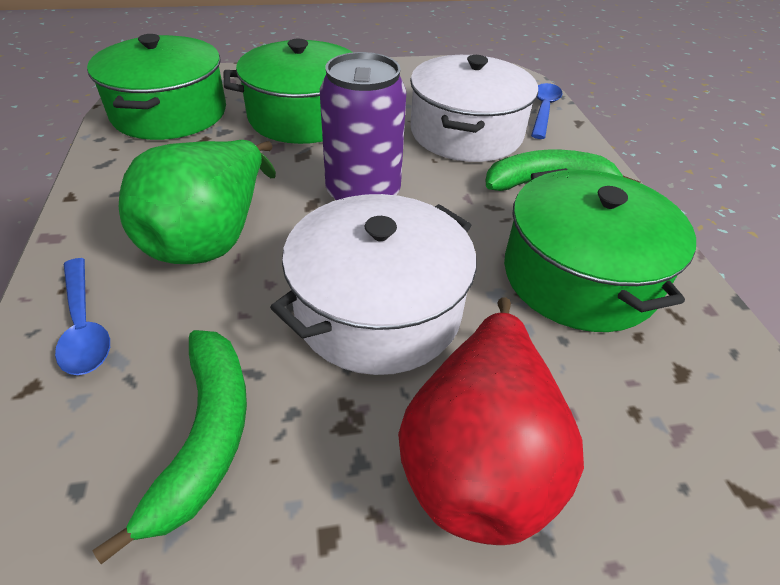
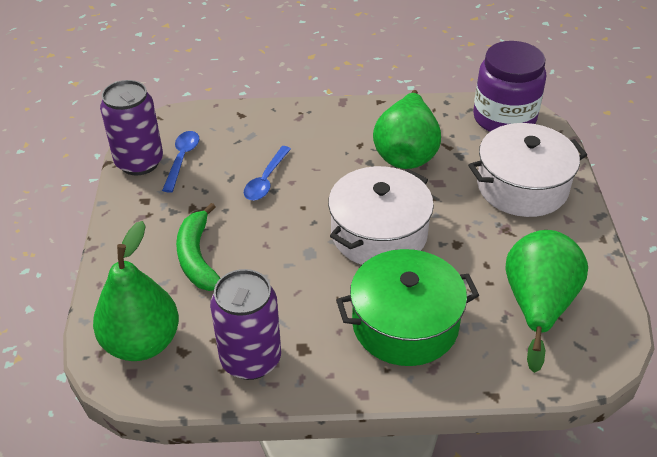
green banana: 2 -> 1
green pear: 1 -> 3
green pot: 3 -> 1
purple can: 1 -> 2
purple jar: 0 -> 1
red pear: 1 -> 0

